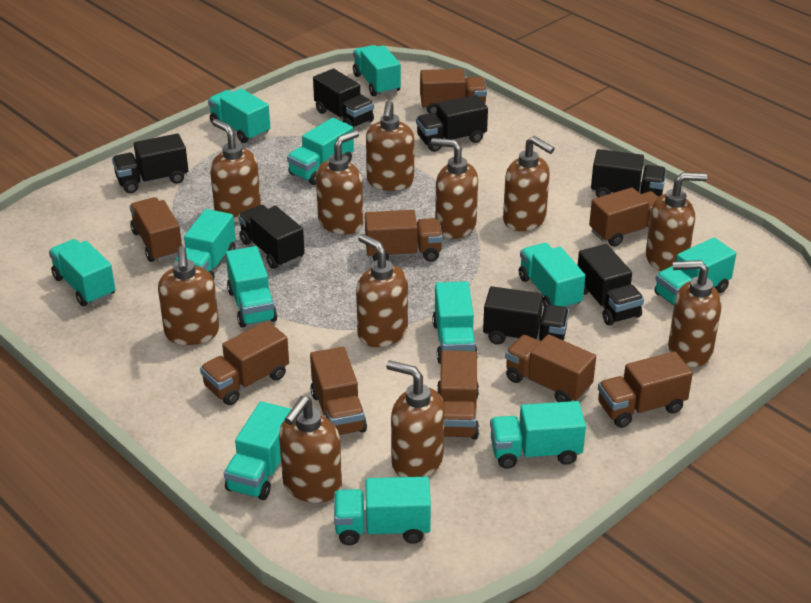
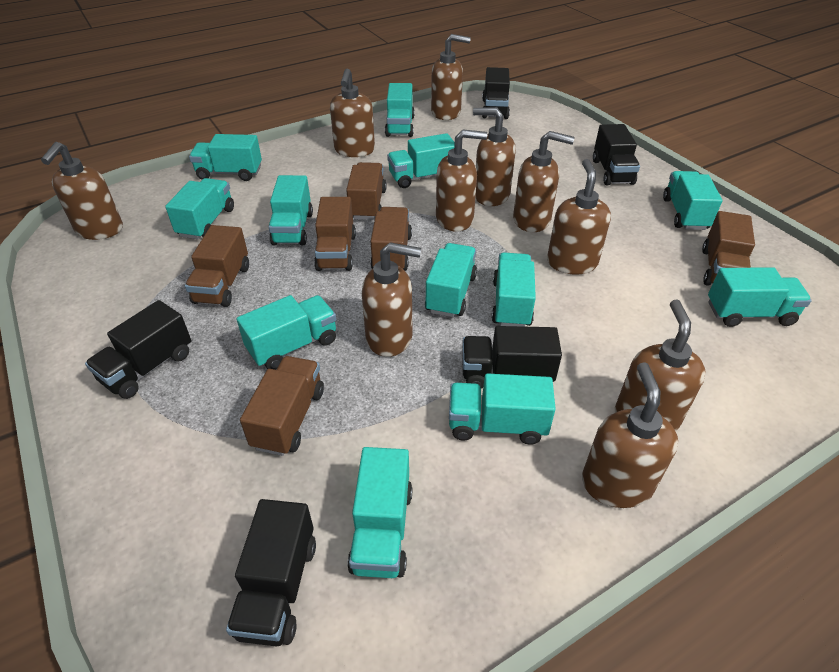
black truck: 7 -> 5
brown soap dispenser: 11 -> 10
brown truck: 9 -> 6

